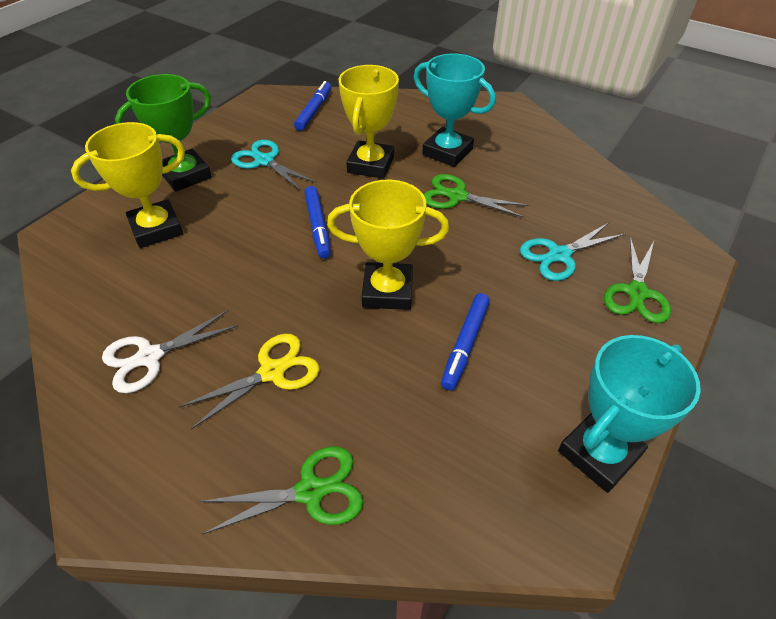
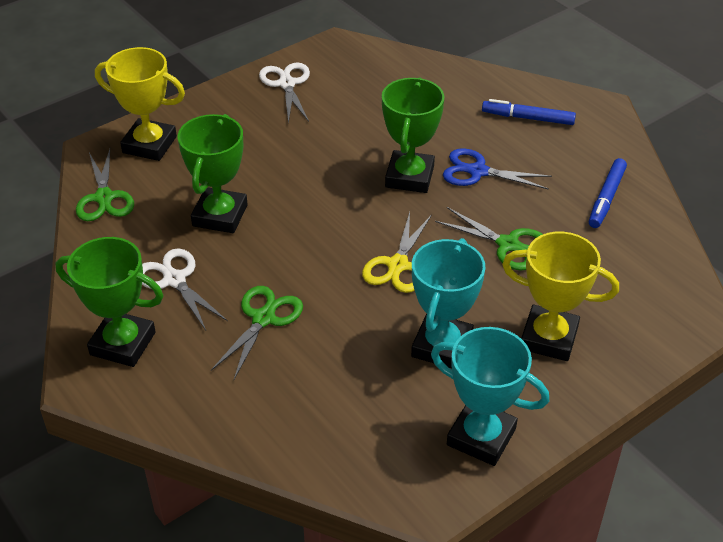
blue marker: 3 -> 2
blue scissors: 0 -> 1
green trophy: 1 -> 3
turquoise scissors: 2 -> 0
white scissors: 1 -> 2
yellow trophy: 3 -> 2

